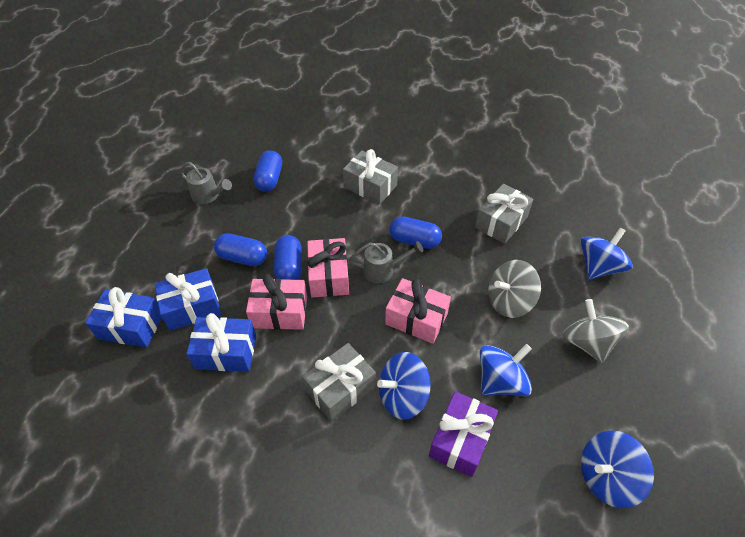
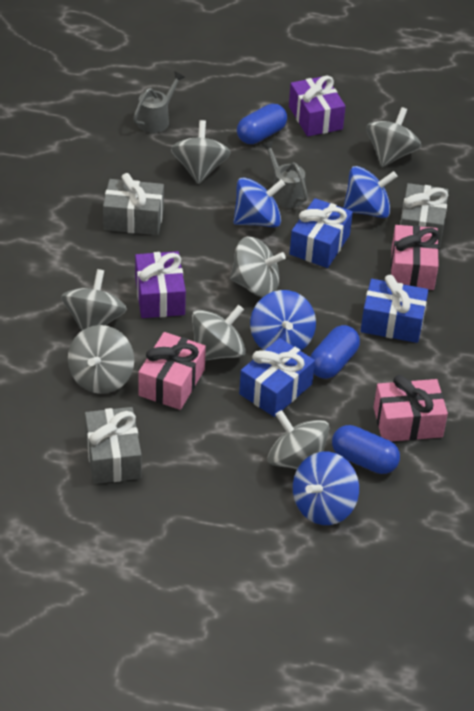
blue capsule: 4 -> 3
grey spinning top: 2 -> 7
purple gift: 1 -> 2

